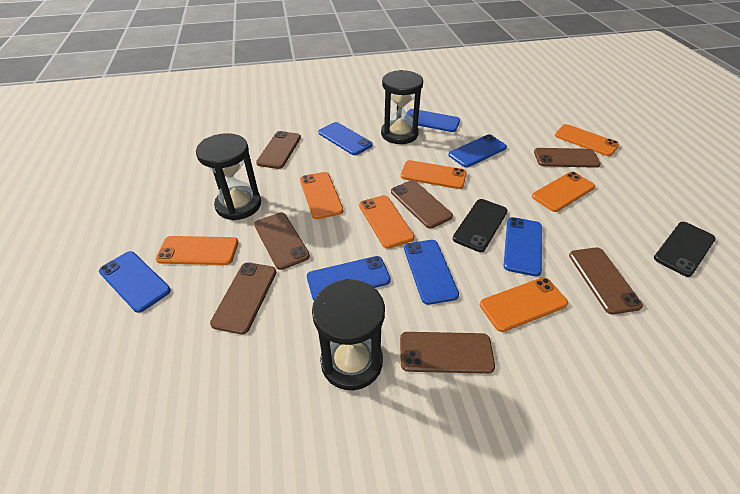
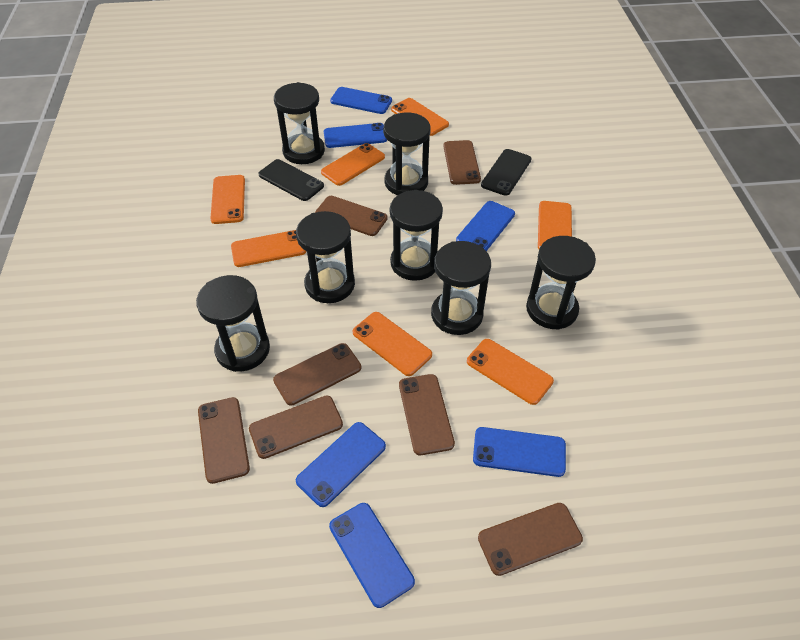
black hourglass: 3 -> 7
blue phone: 7 -> 6

